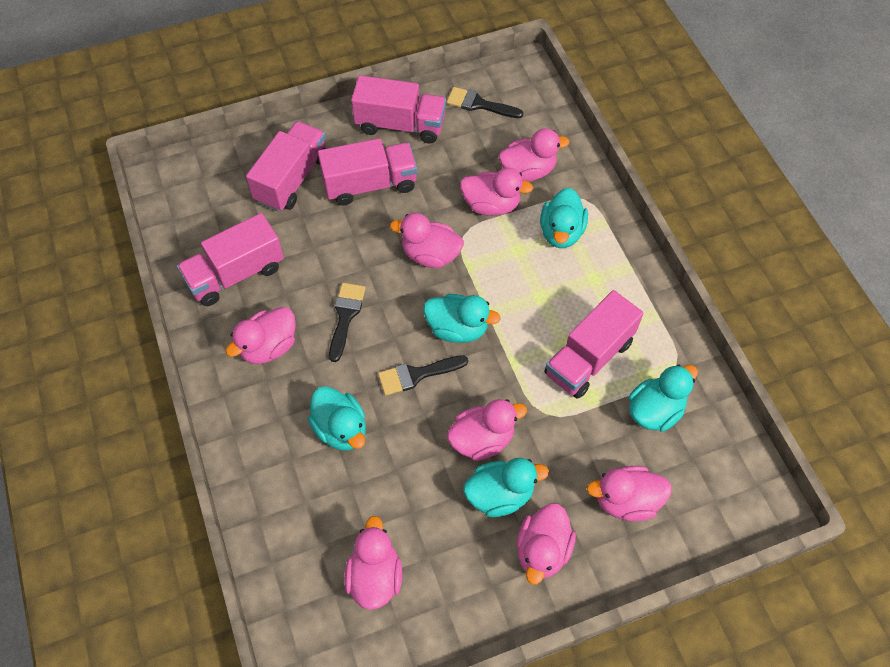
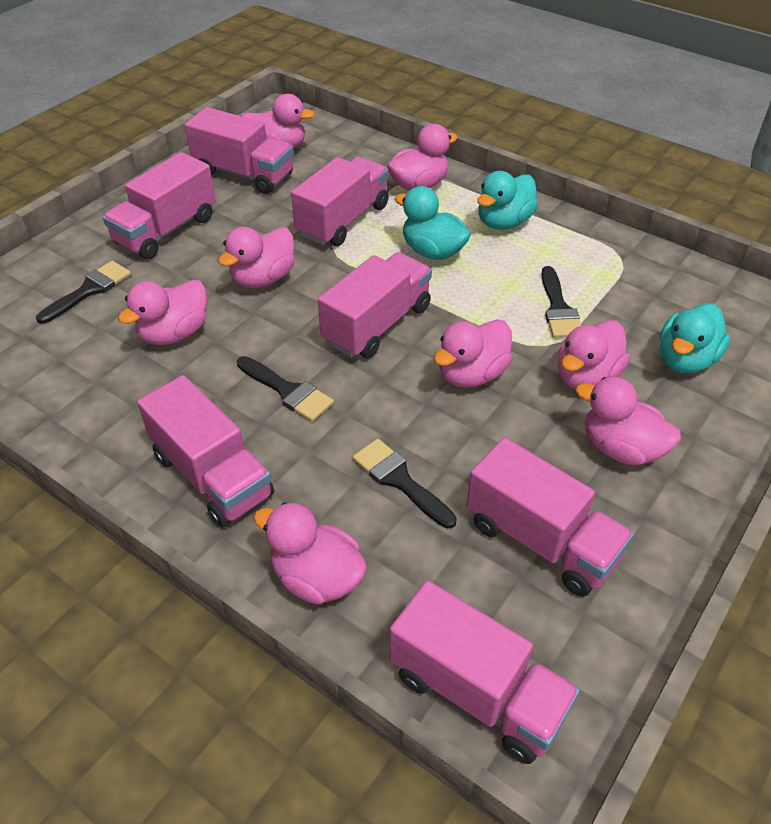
black brush: 3 -> 4
pink truck: 5 -> 7
turquoise duck: 5 -> 3

